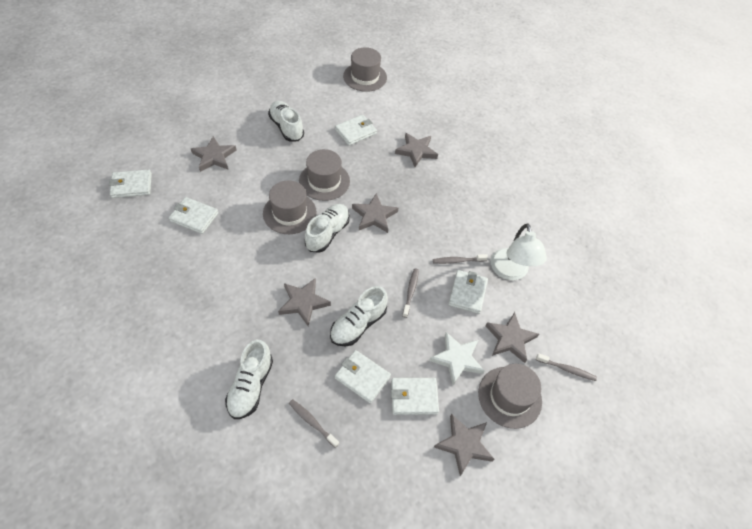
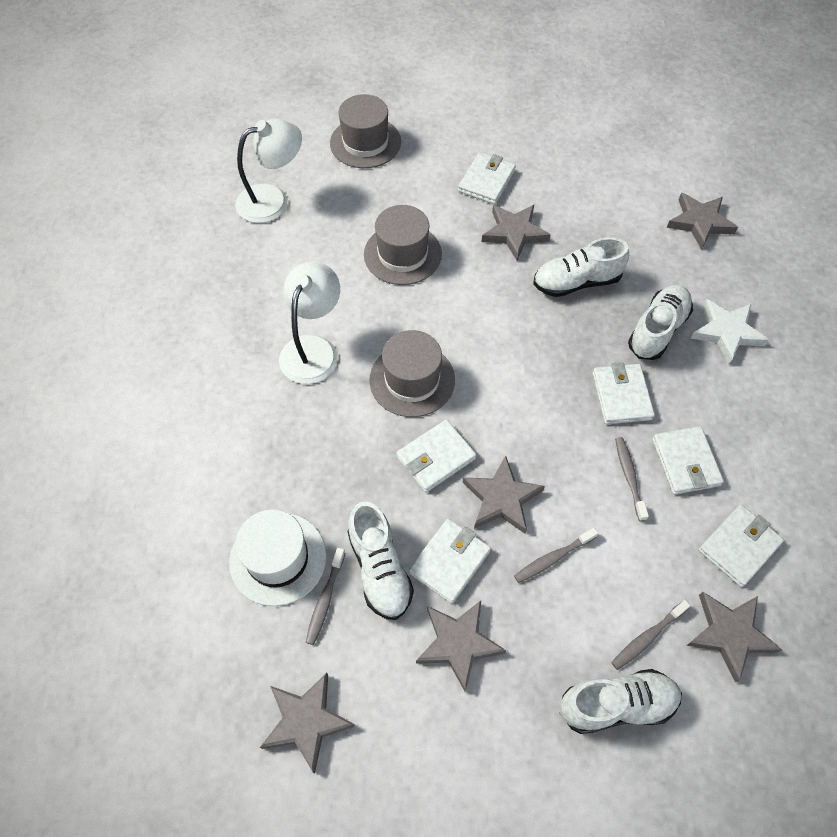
grey hat: 4 -> 3
white hat: 0 -> 1
white lamp: 1 -> 2

